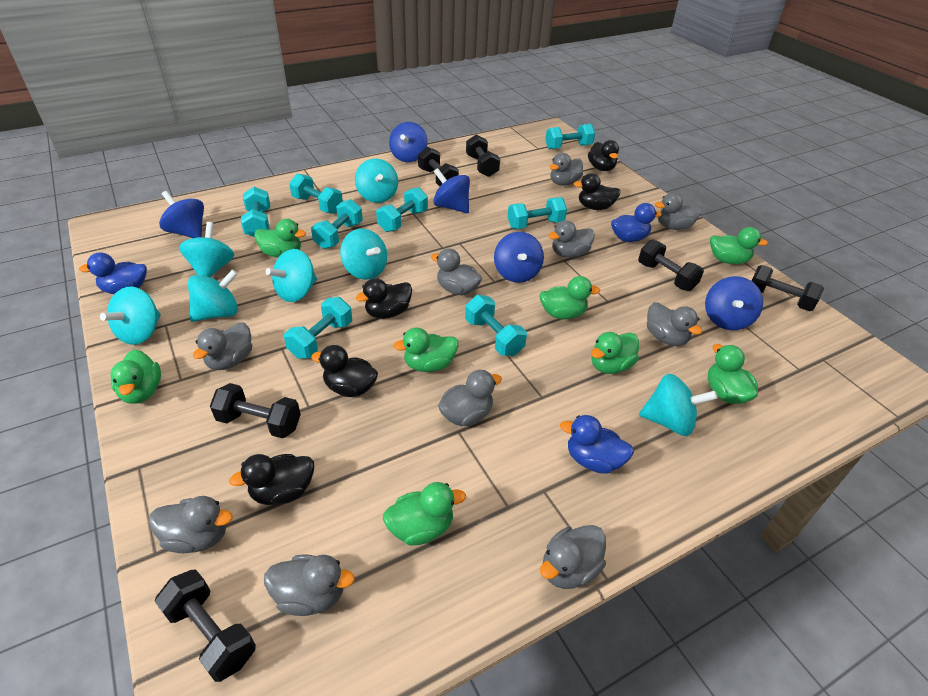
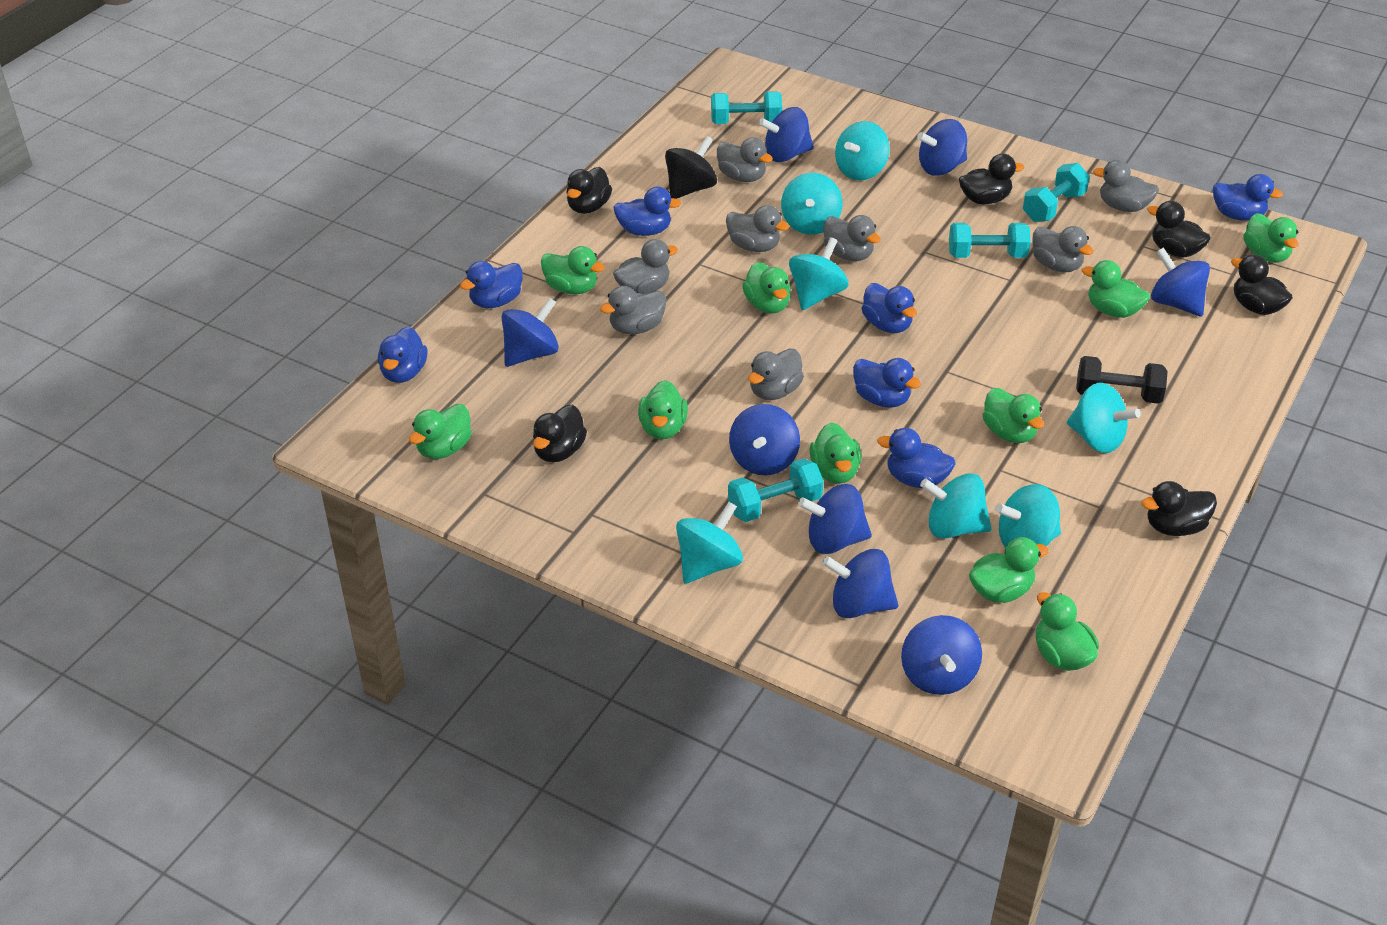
black duck: 5 -> 6
black dumbbell: 6 -> 1
black spinning top: 0 -> 1
blue duck: 3 -> 7
blue spinning top: 5 -> 8
green duck: 8 -> 10
grey duck: 10 -> 8
turquoise dumbbell: 8 -> 4

